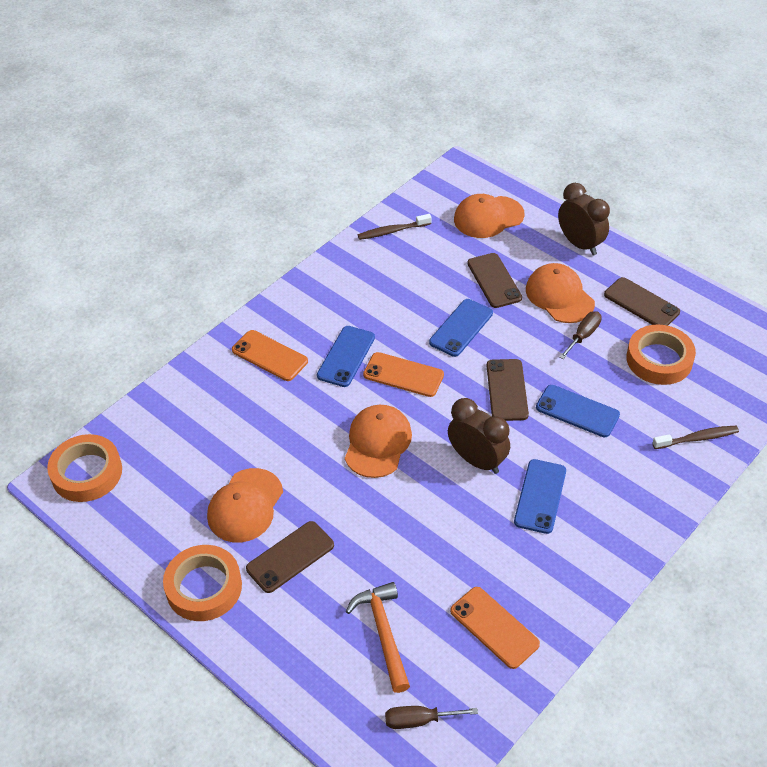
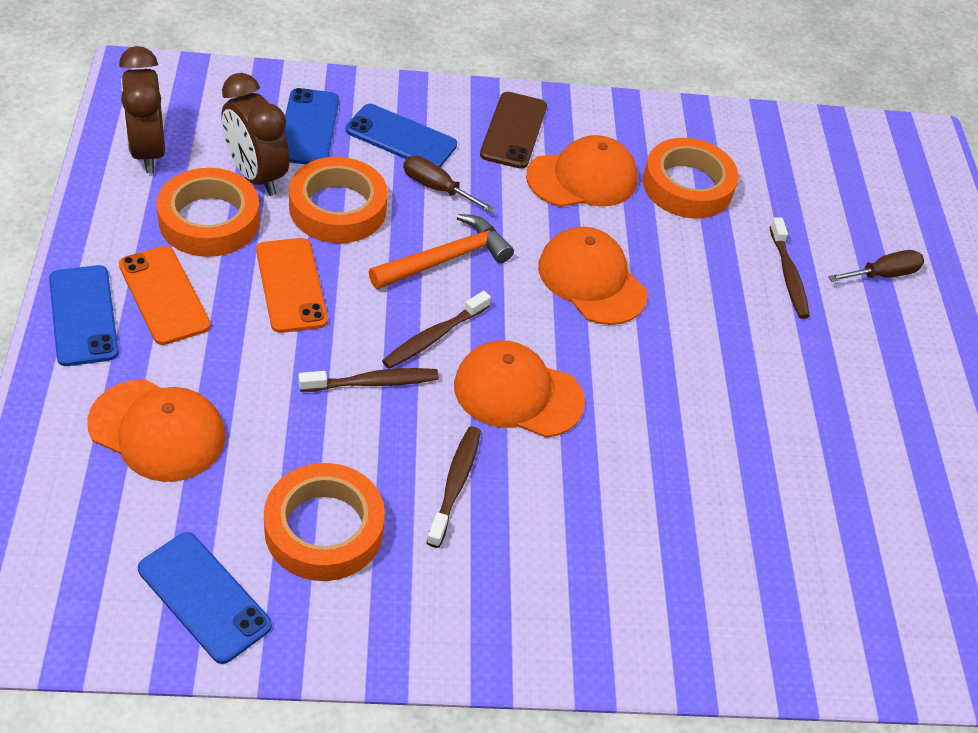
brown phone: 4 -> 1
brown toothbrush: 2 -> 4
orange phone: 3 -> 2
orange tape: 3 -> 4

